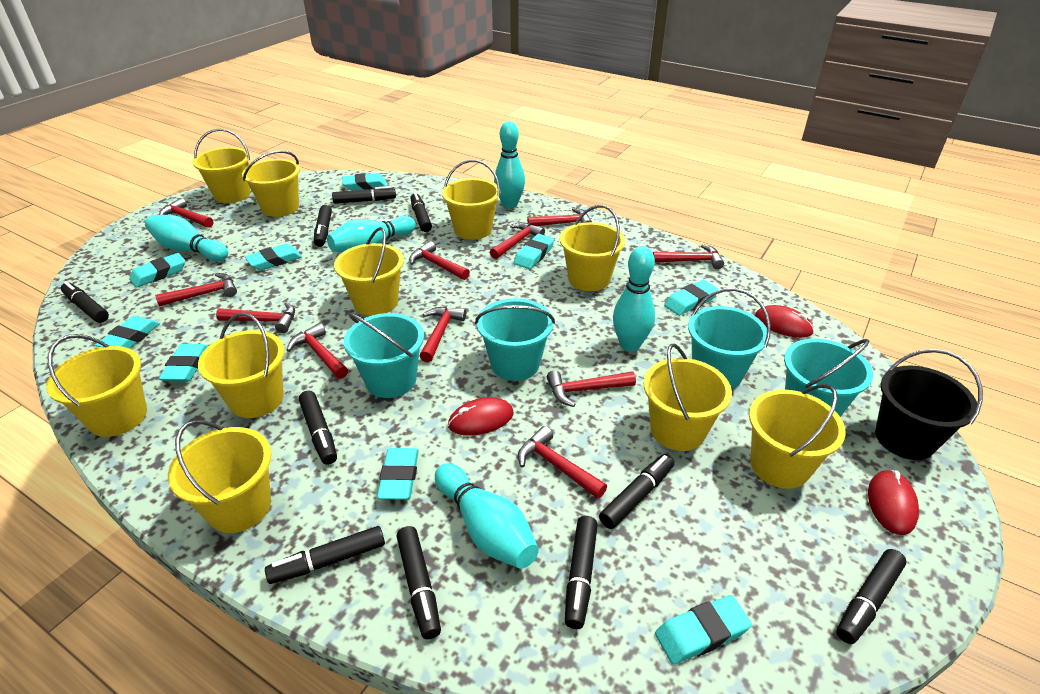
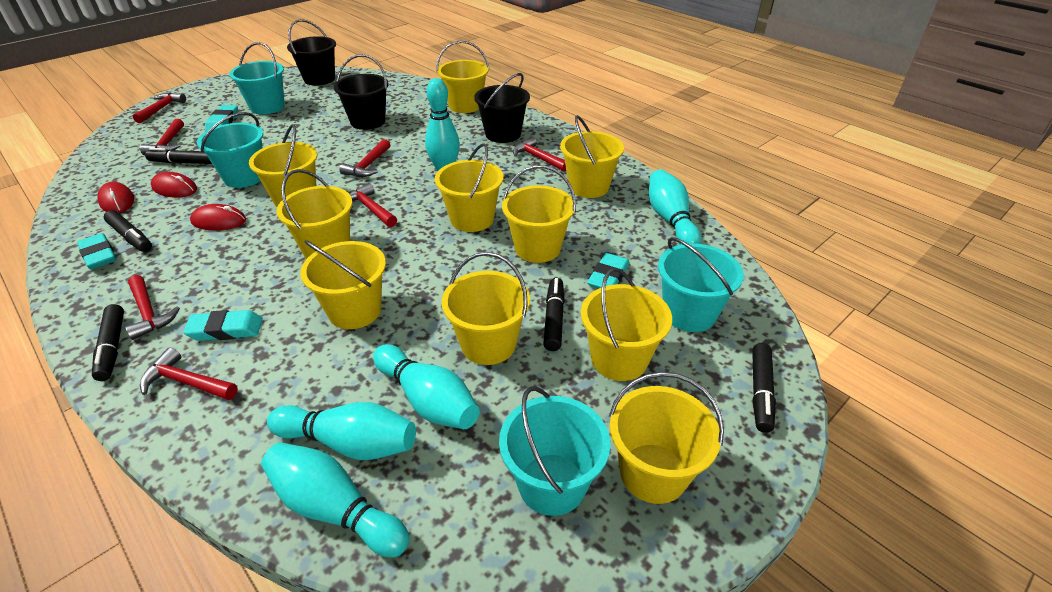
black bucket: 1 -> 3
black marker: 10 -> 5
red hammer: 11 -> 7
turquoise eraser: 9 -> 4

